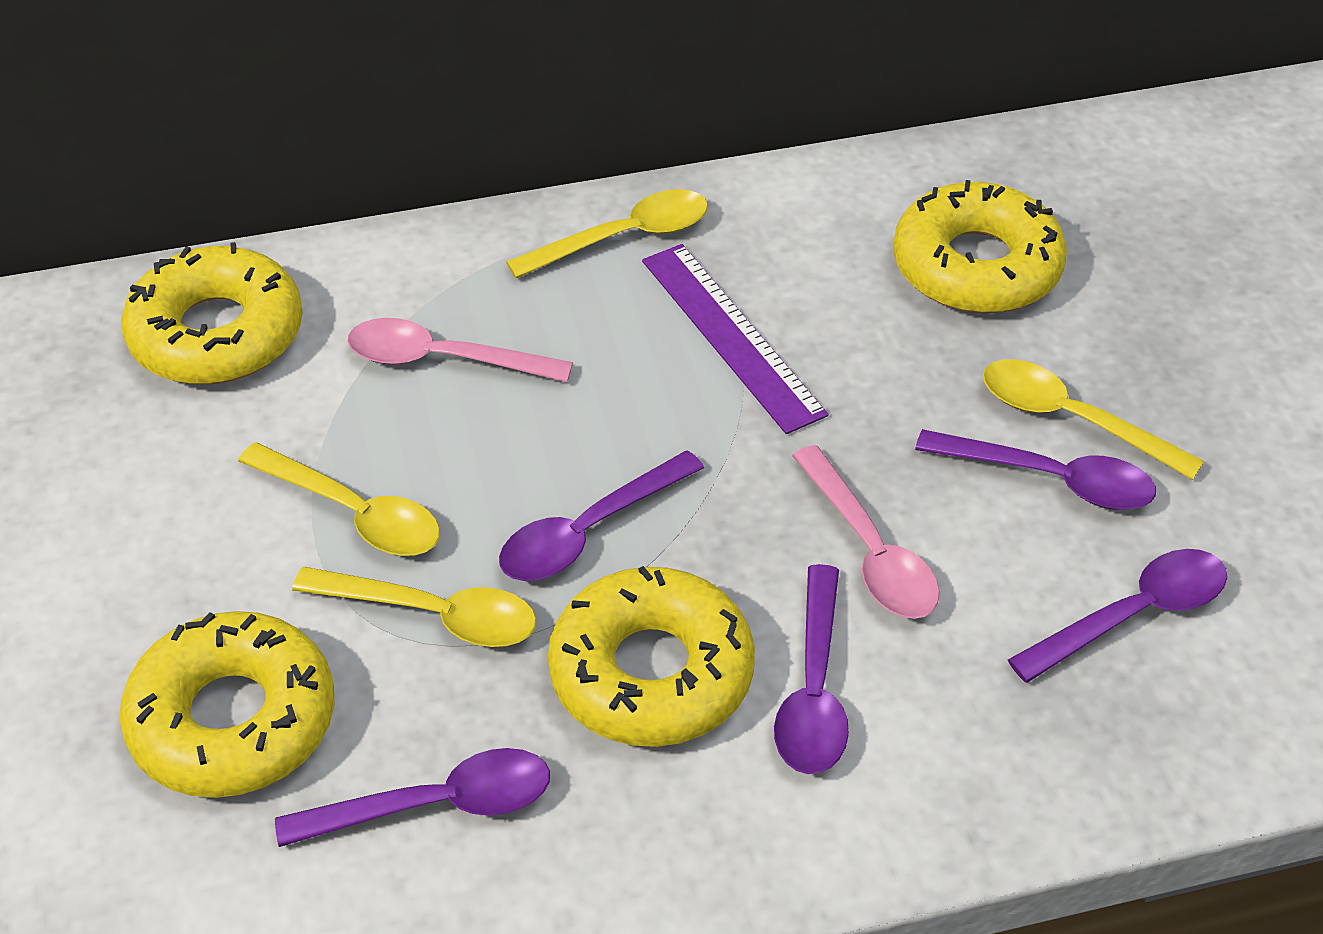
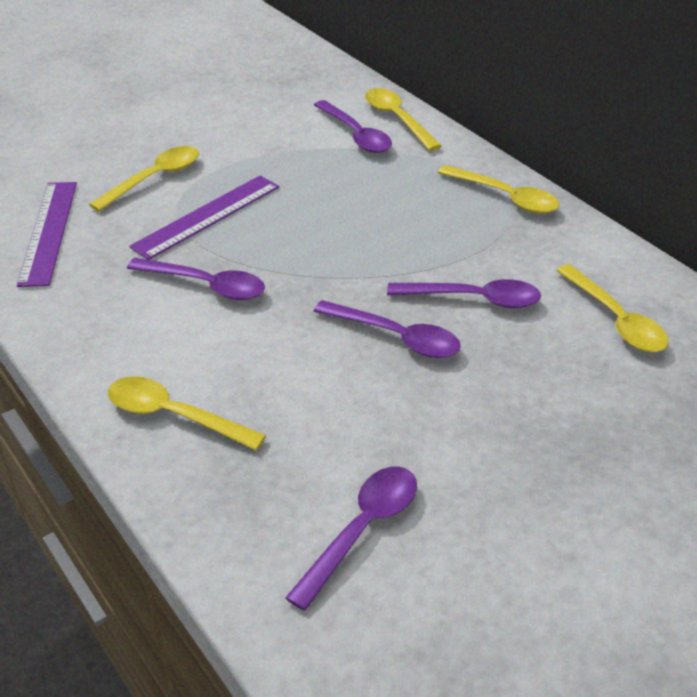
pink spoon: 2 -> 0
purple ruler: 1 -> 2
yellow donut: 4 -> 0
yellow spoon: 4 -> 5

